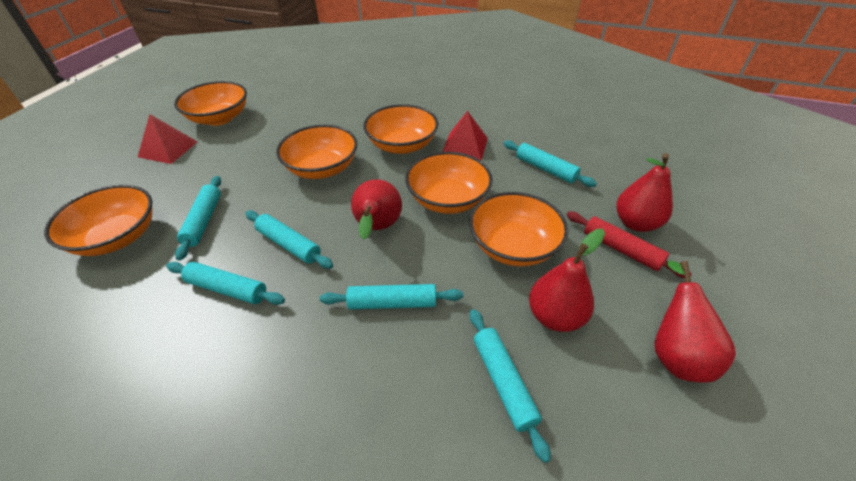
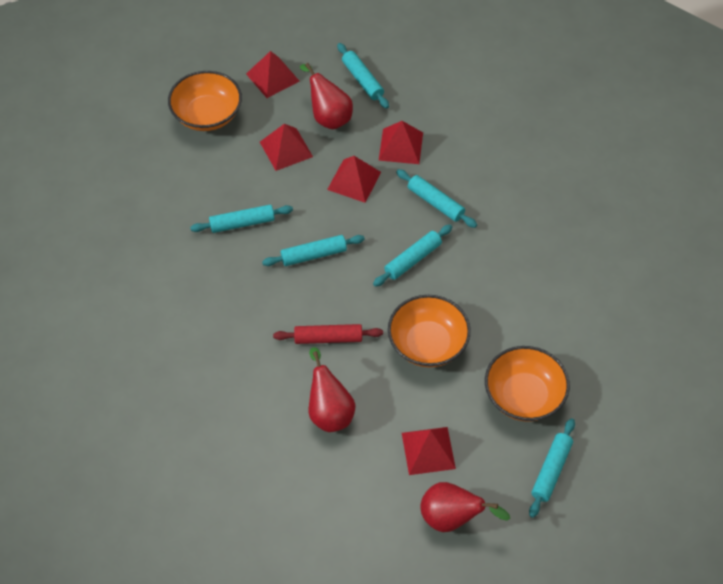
orange bowl: 6 -> 3
red pear: 4 -> 3
red pyramid: 2 -> 5

